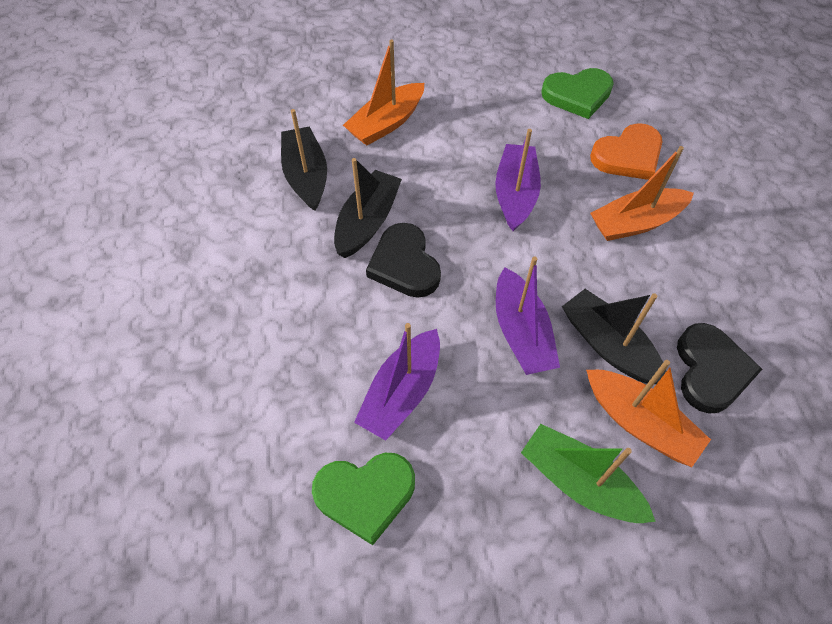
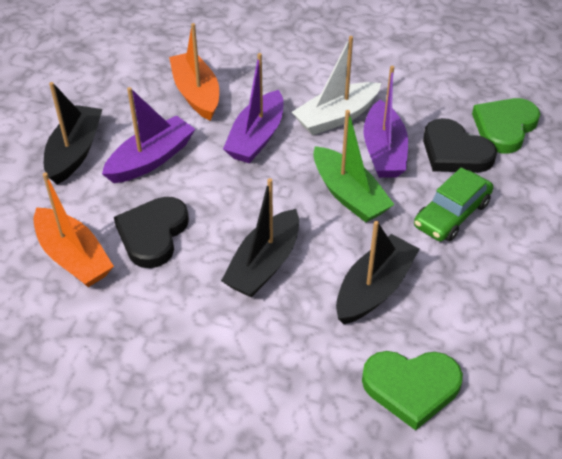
green car: 0 -> 1
orange boat: 3 -> 2
orange heart: 1 -> 0
white boat: 0 -> 1

